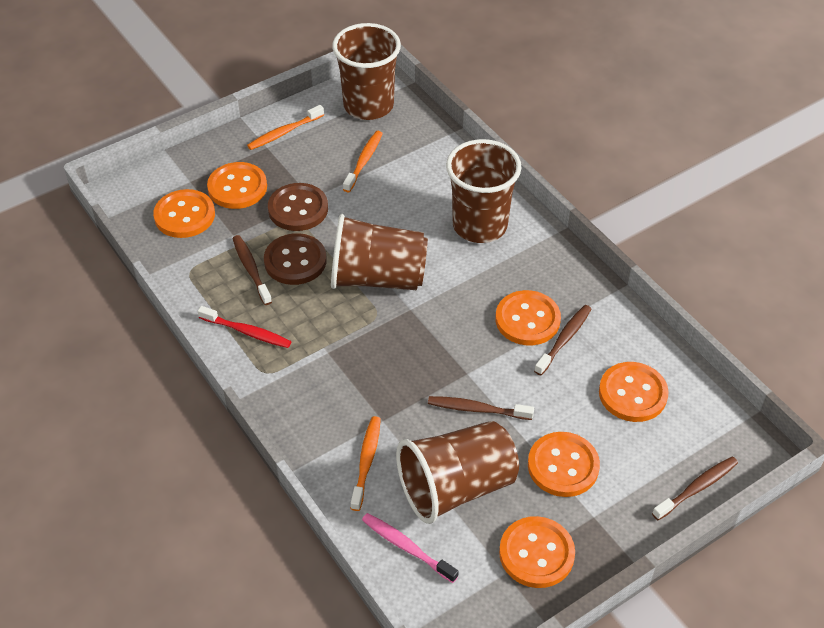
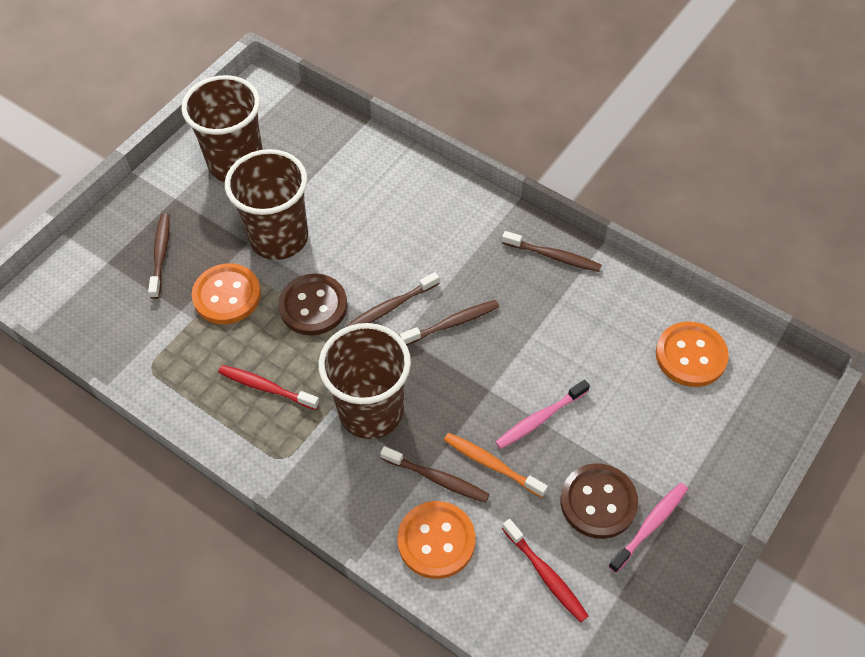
brown cup: 4 -> 3
brown toothbrush: 4 -> 5
orange button: 6 -> 3
orange toothbrush: 3 -> 1
pink toothbrush: 1 -> 2
red toothbrush: 1 -> 2

